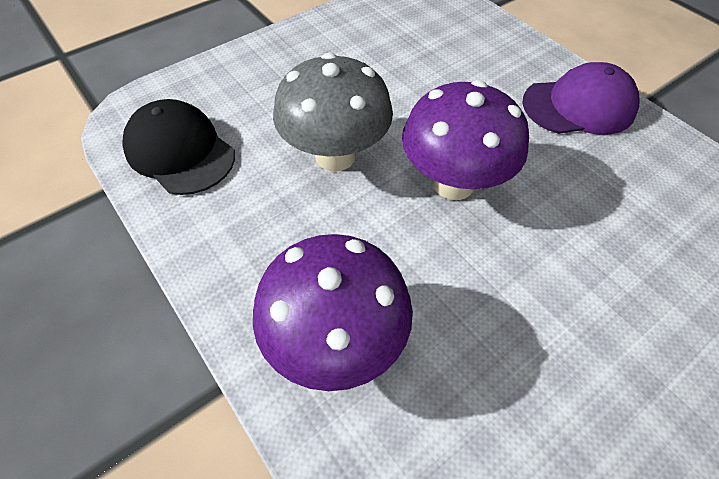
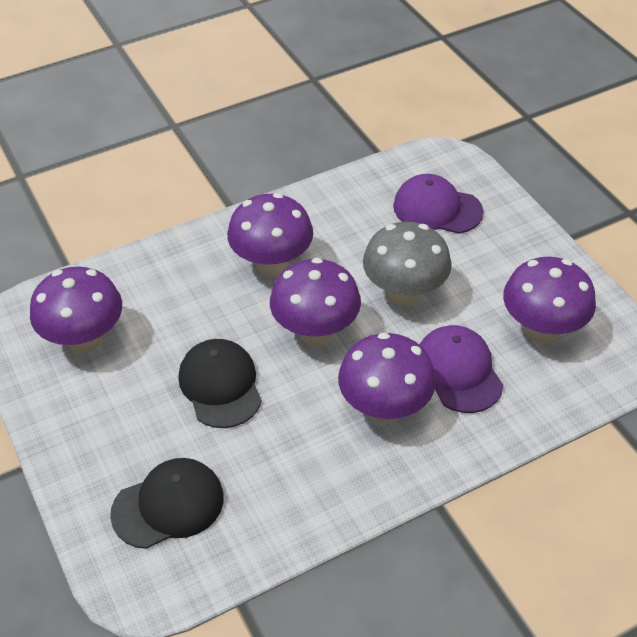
black cap: 1 -> 2
purple cap: 1 -> 2
purple mushroom: 2 -> 5

